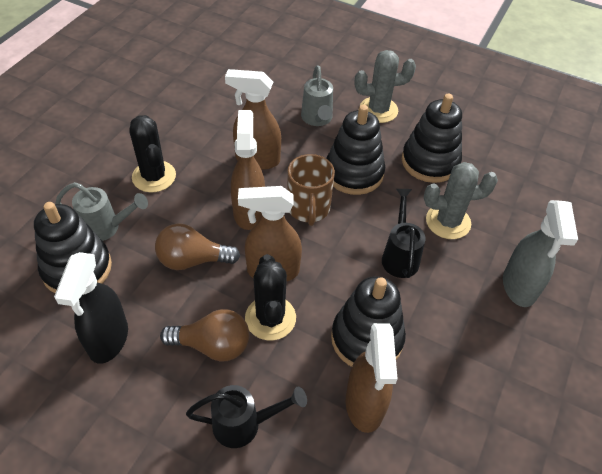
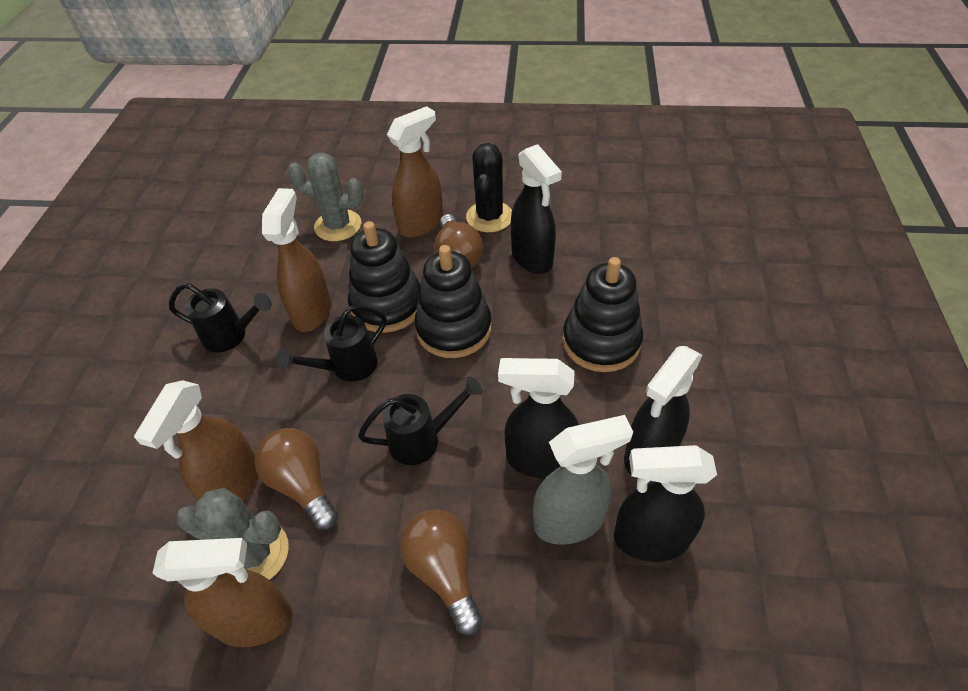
black cactus: 2 -> 1
black spray bottle: 1 -> 4
black stacking toy: 4 -> 3
black watering can: 2 -> 3
brown light bulb: 2 -> 3
brown mug: 1 -> 0
grey watering can: 2 -> 0

